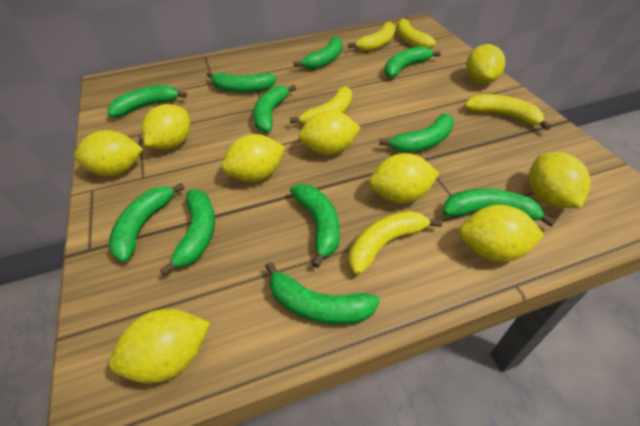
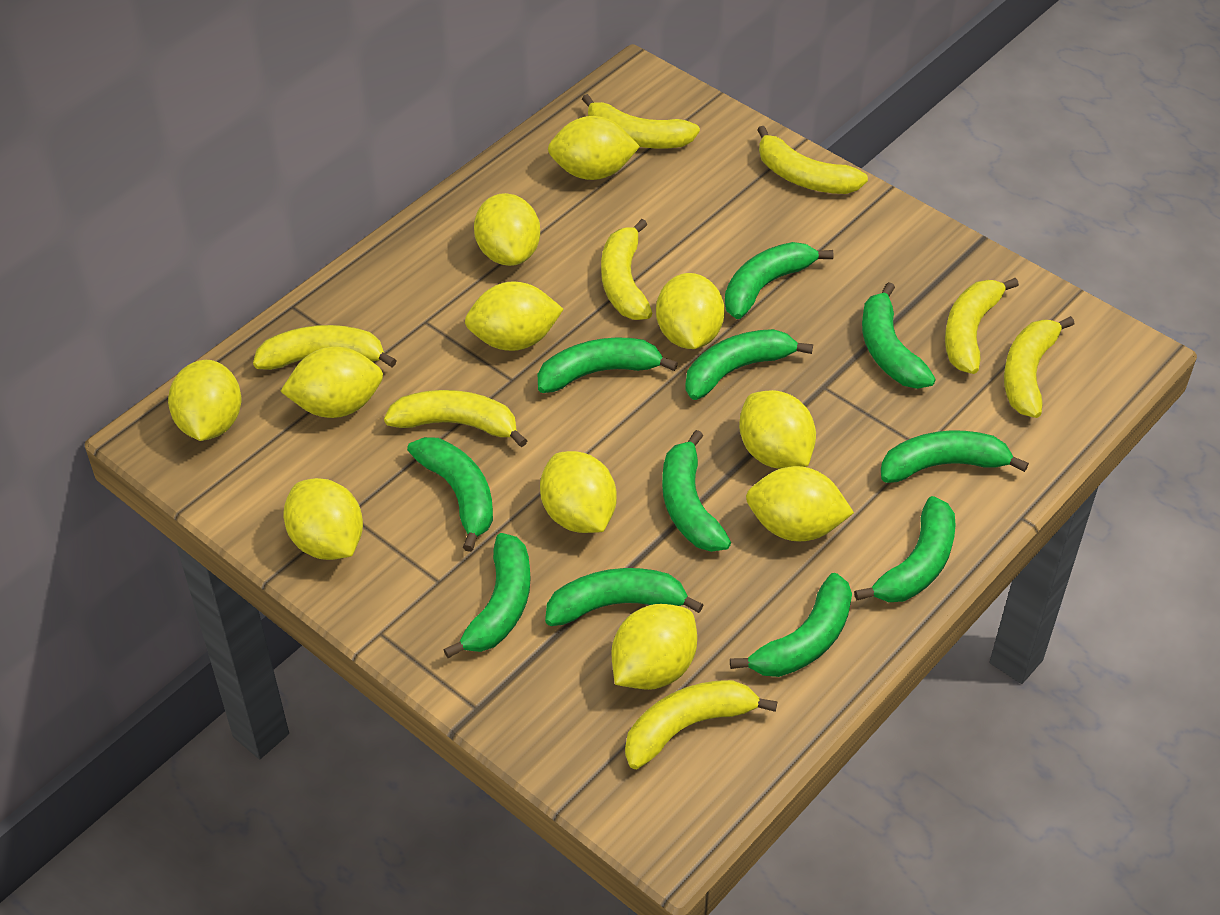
yellow banana: 5 -> 8
yellow lemon: 9 -> 11

